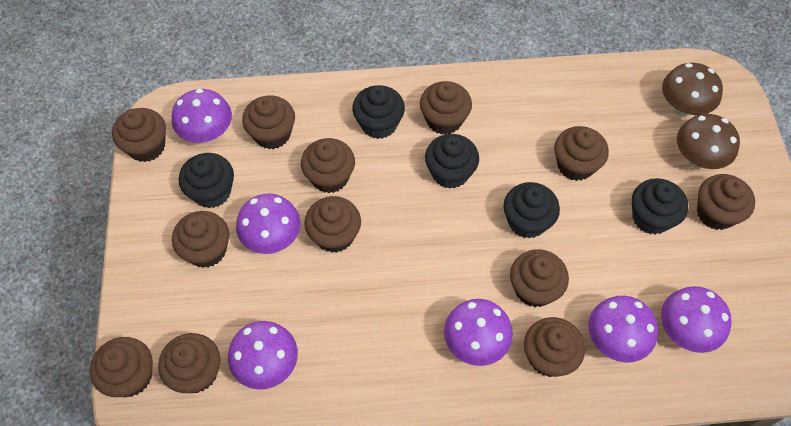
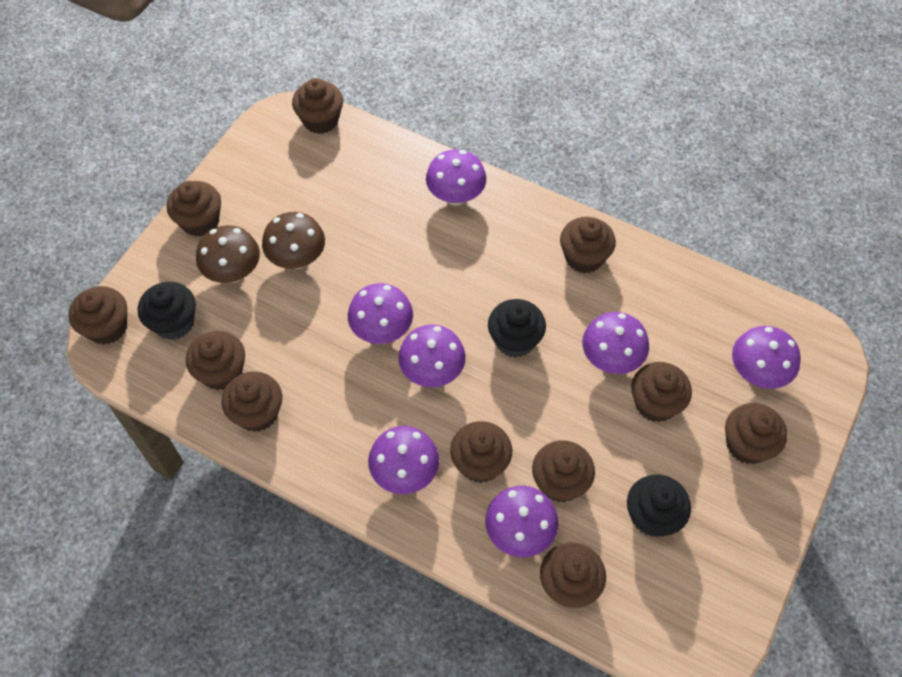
black cupcake: 5 -> 3
brown cupcake: 12 -> 11
purple mushroom: 6 -> 7

